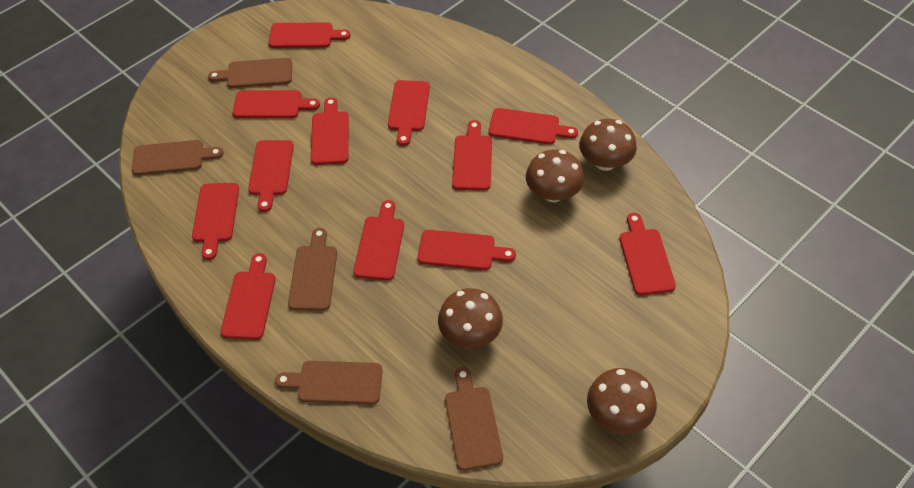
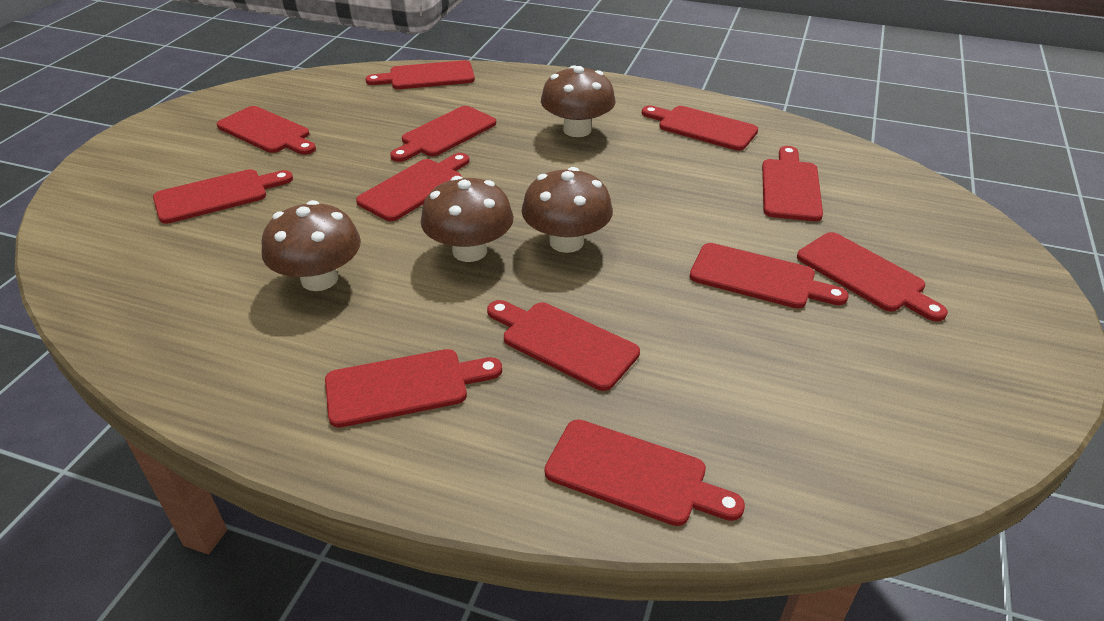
brown cutting board: 5 -> 0

